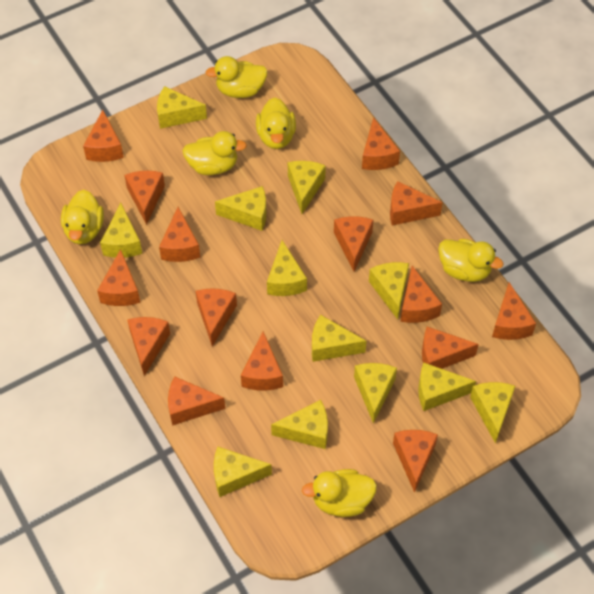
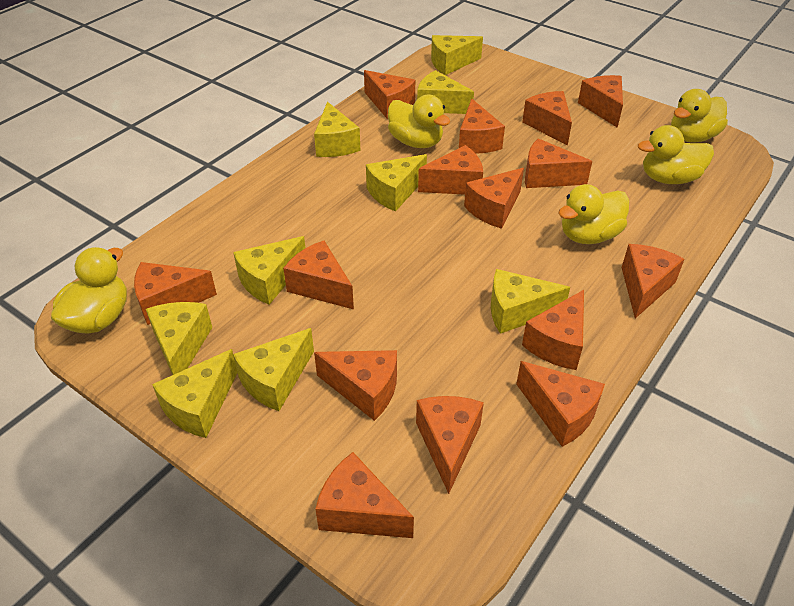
yellow cheese: 12 -> 9
yellow duck: 6 -> 5

